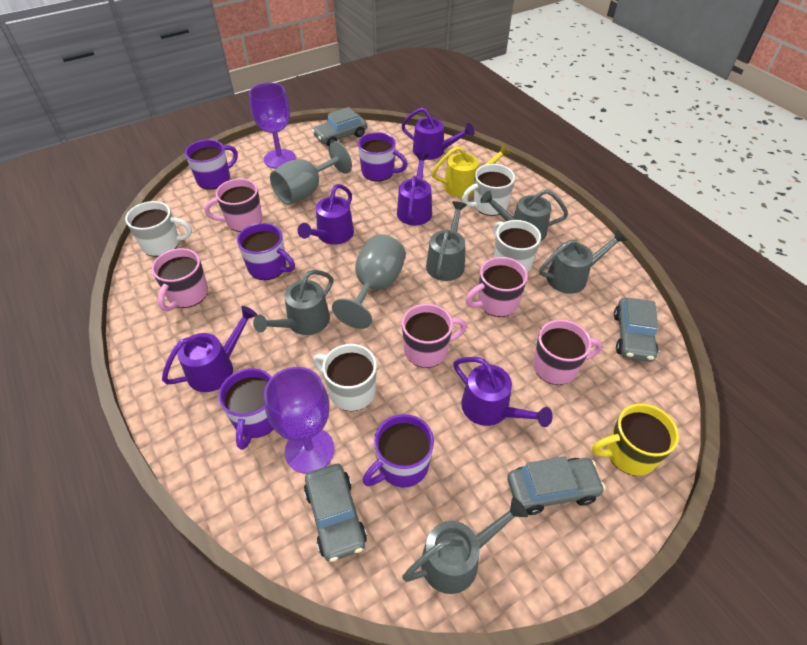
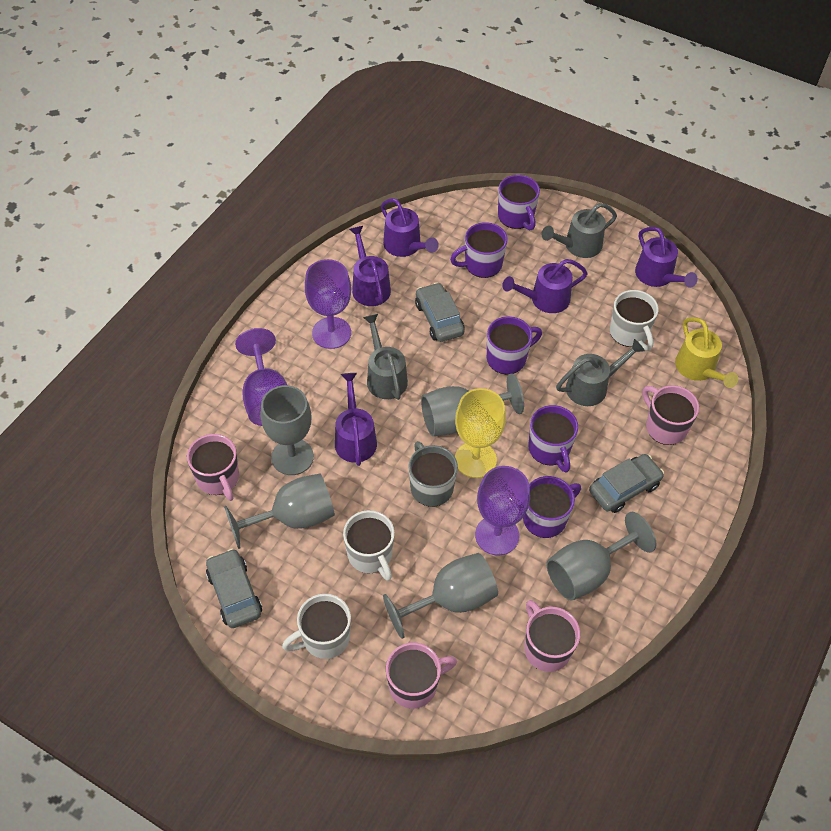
grey car: 4 -> 3
grey goblet: 2 -> 5
grey mug: 0 -> 1
grey watering can: 5 -> 3
pink mug: 5 -> 4
purple goblet: 2 -> 3
white mug: 4 -> 3
yellow goblet: 0 -> 1
yellow mug: 1 -> 0

